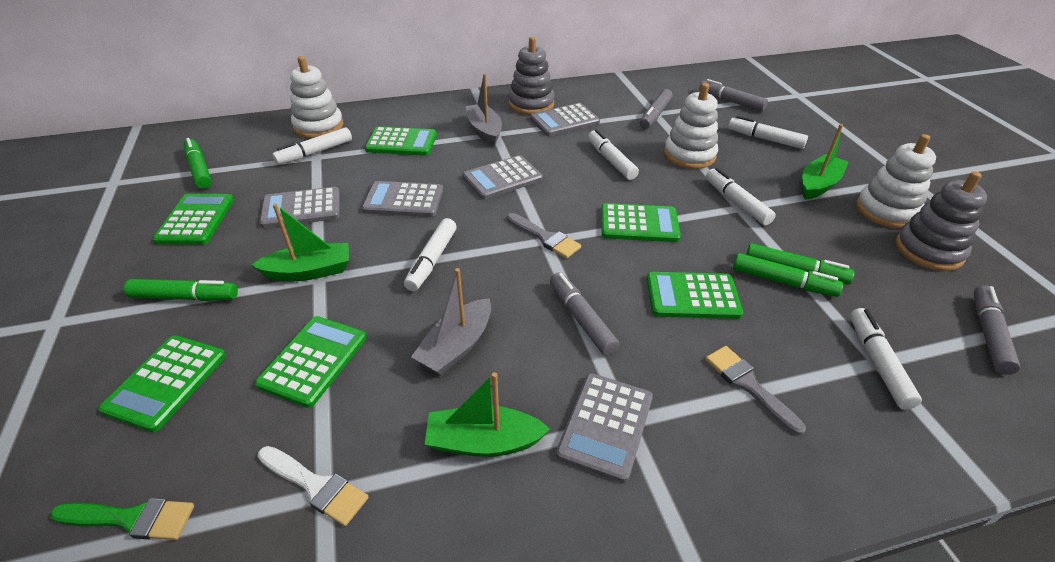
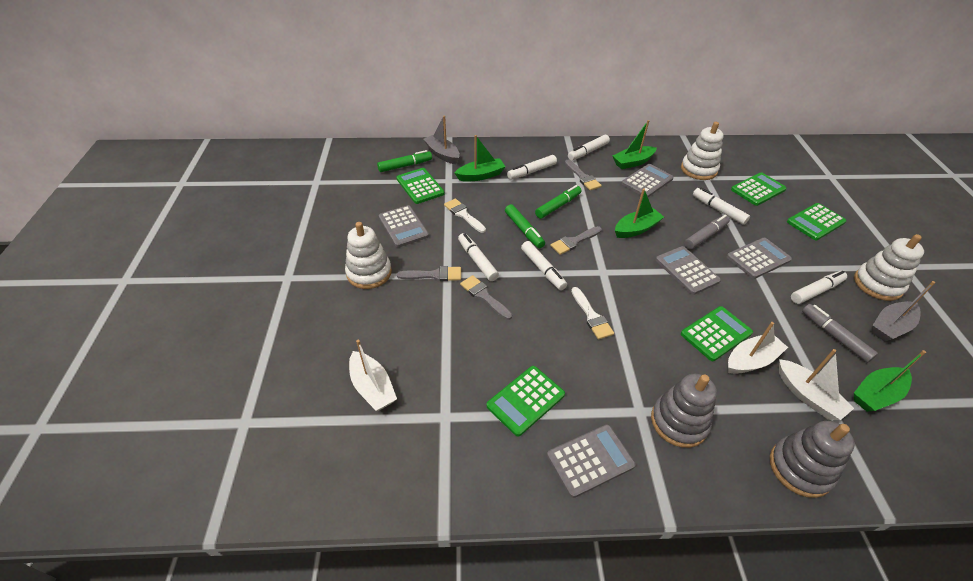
green boat: 3 -> 4
green brush: 1 -> 0
green calculator: 6 -> 5
green marker: 4 -> 3
grey brush: 2 -> 4
grey marker: 4 -> 2
white boat: 0 -> 3
white brush: 1 -> 2

